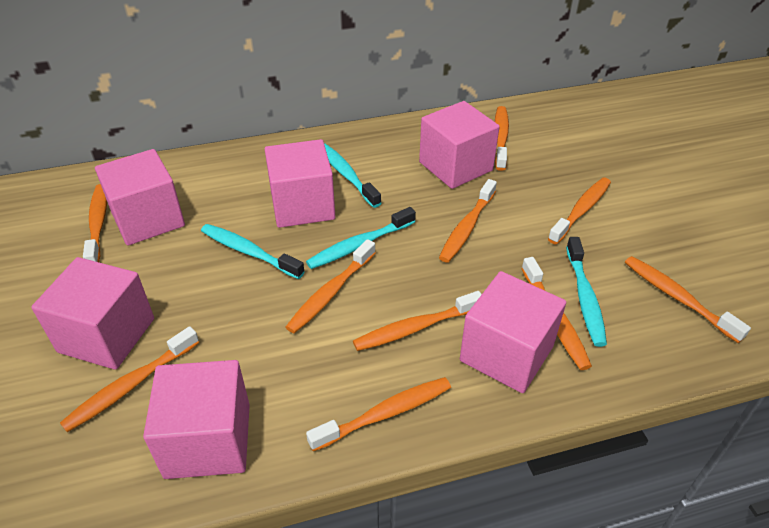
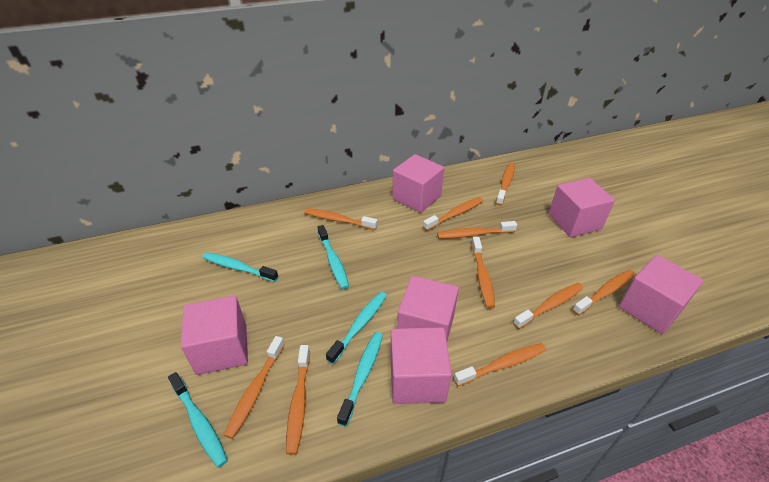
turquoise toothbrush: 4 -> 5

